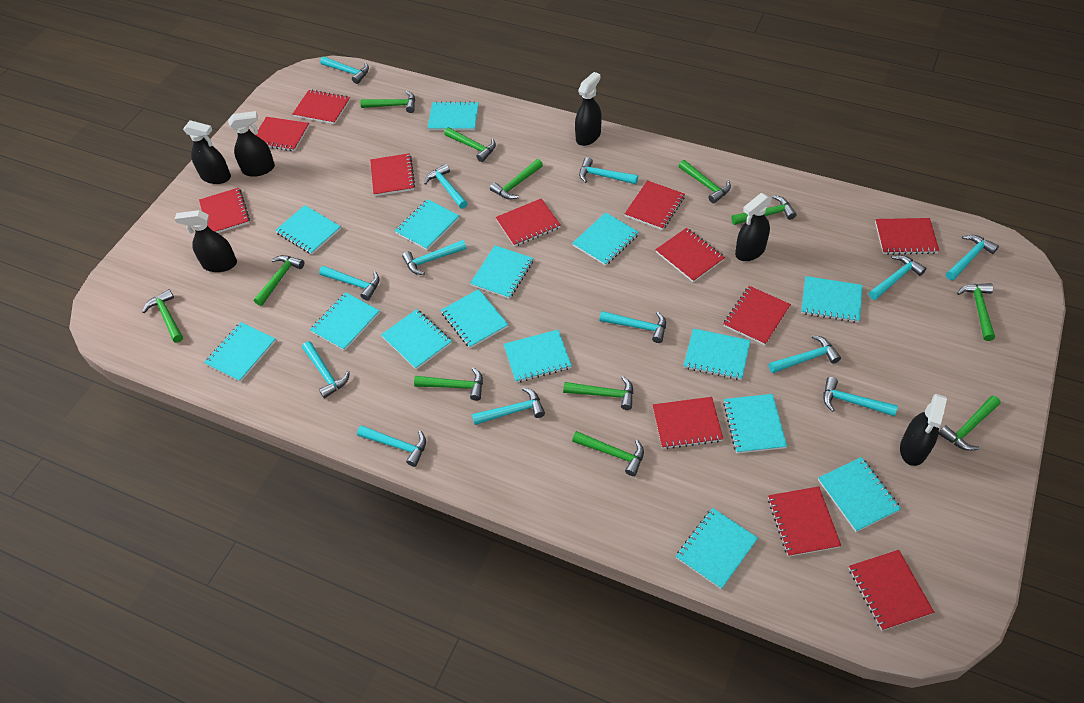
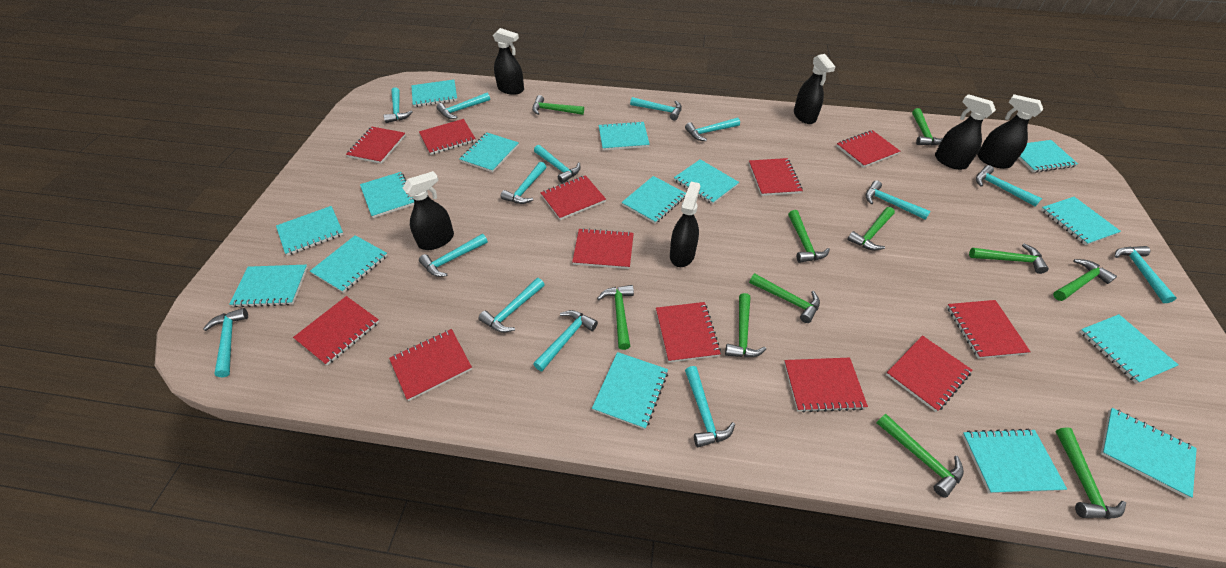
green hammer: 12 -> 11
turquoise hammer: 13 -> 14

